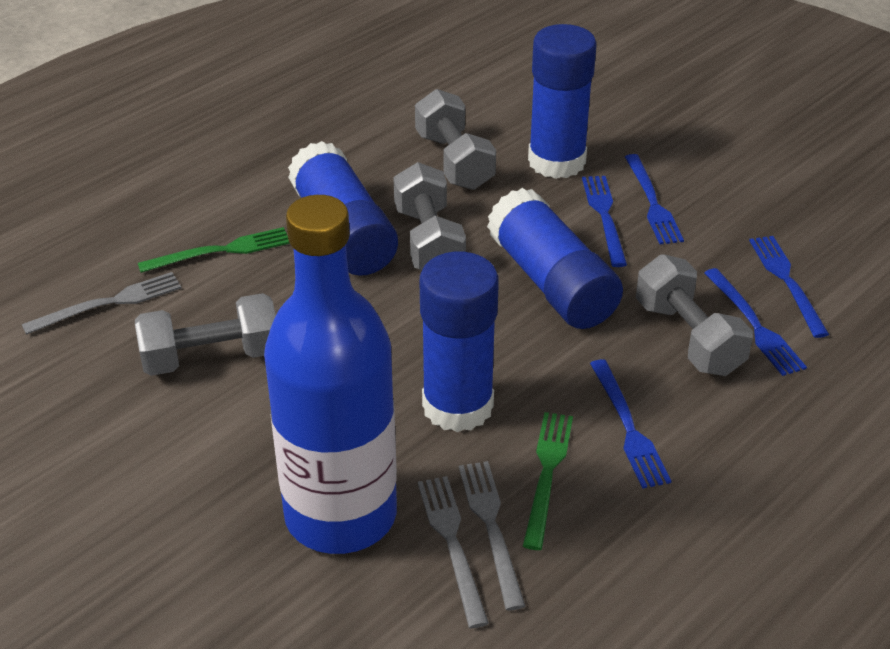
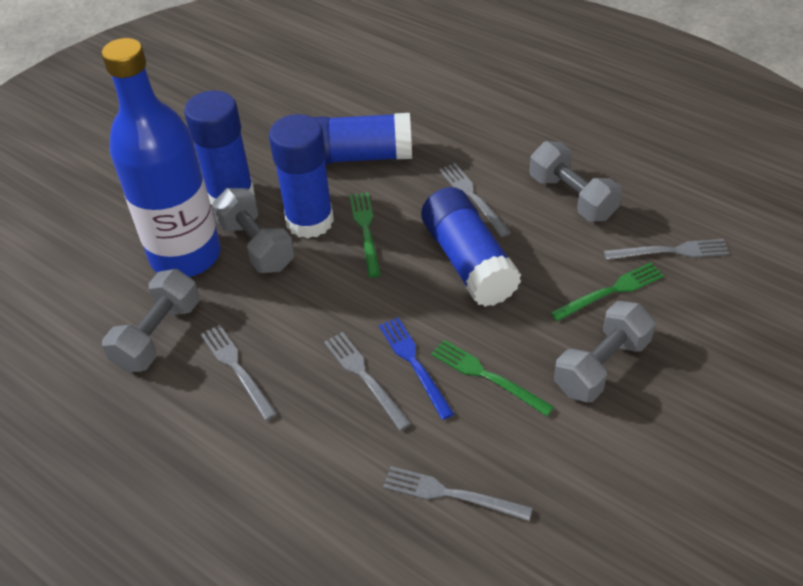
blue fork: 5 -> 1
green fork: 2 -> 3
grey fork: 3 -> 5

